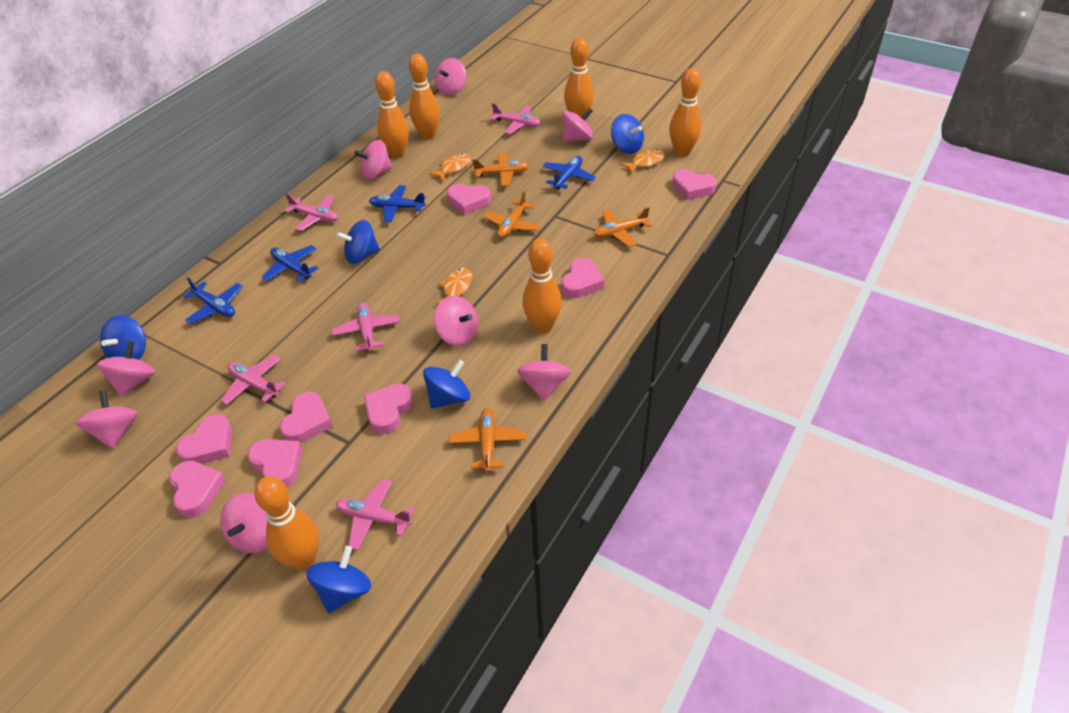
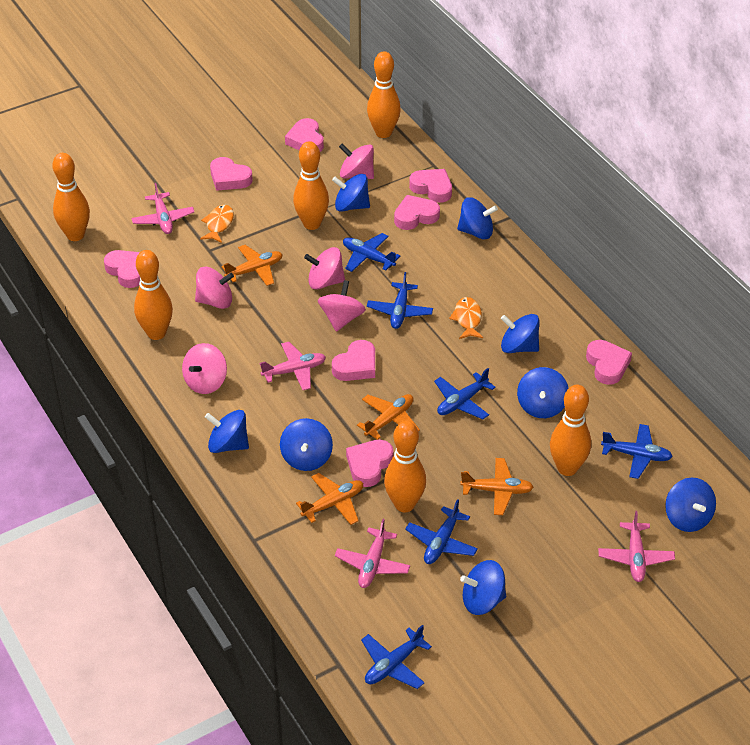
blue plane: 4 -> 6
blue spinning top: 5 -> 8
orange fish: 3 -> 2
pink plane: 5 -> 4
pink spinning top: 8 -> 5

